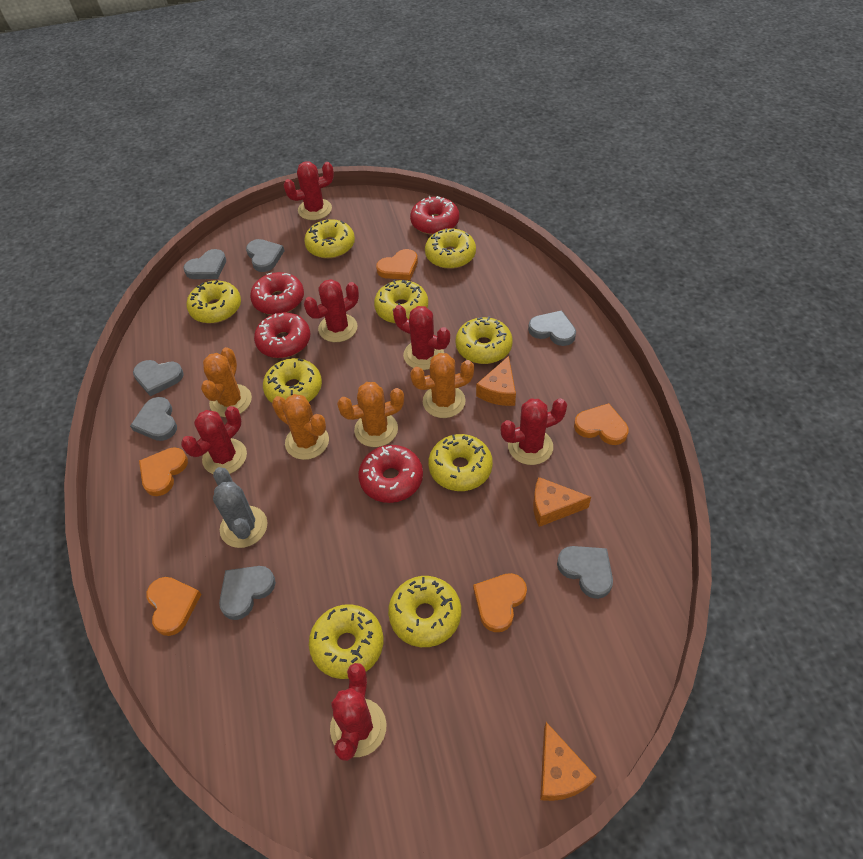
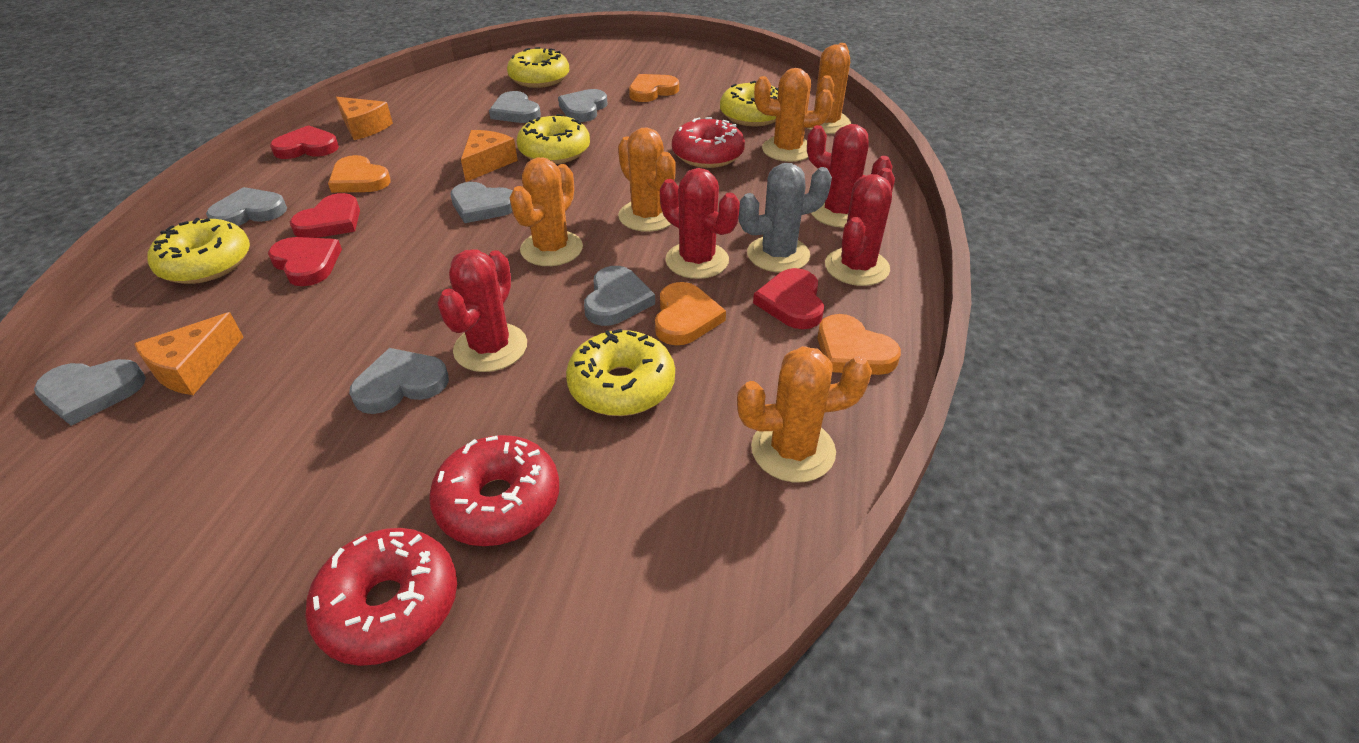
orange cactus: 4 -> 5
orange heart: 5 -> 4
red cactus: 6 -> 4
red donut: 4 -> 3
red heart: 0 -> 4
yellow donut: 9 -> 5

